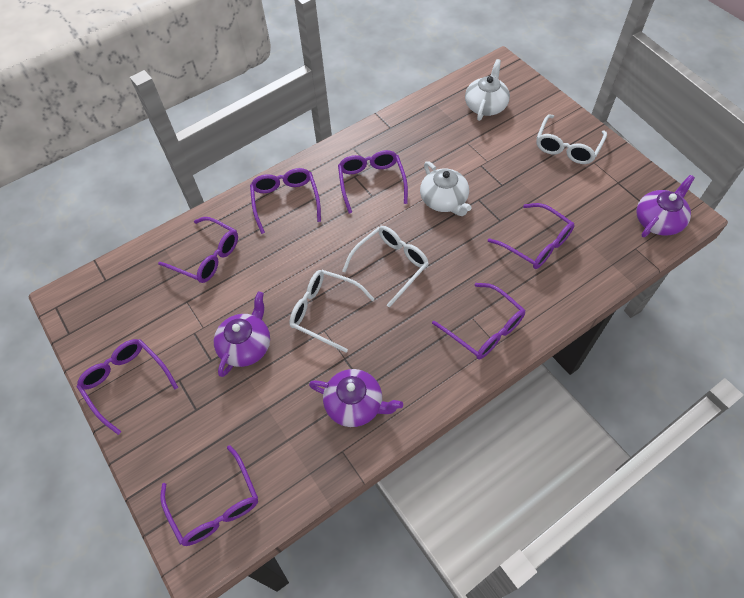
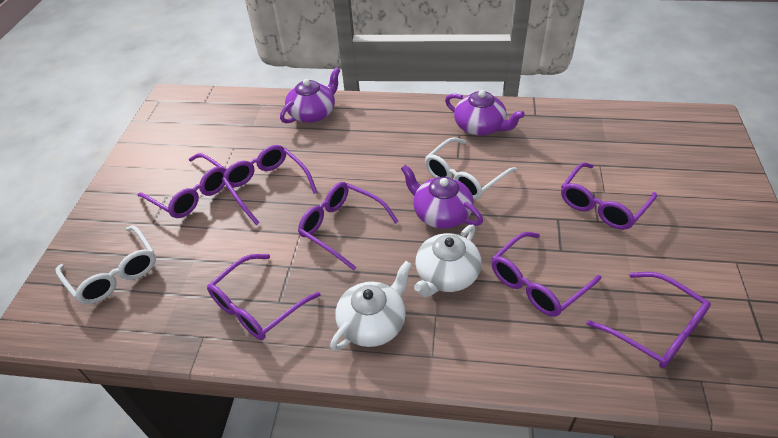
white glasses: 3 -> 2

